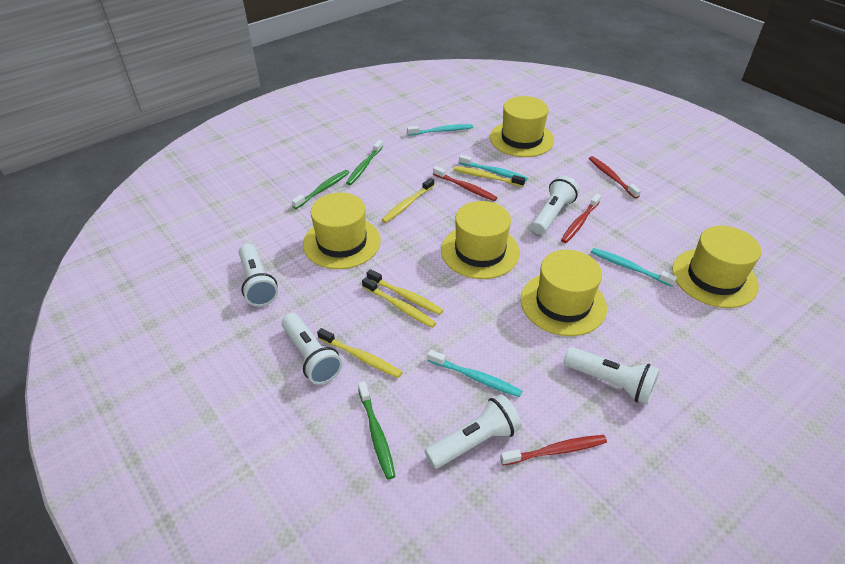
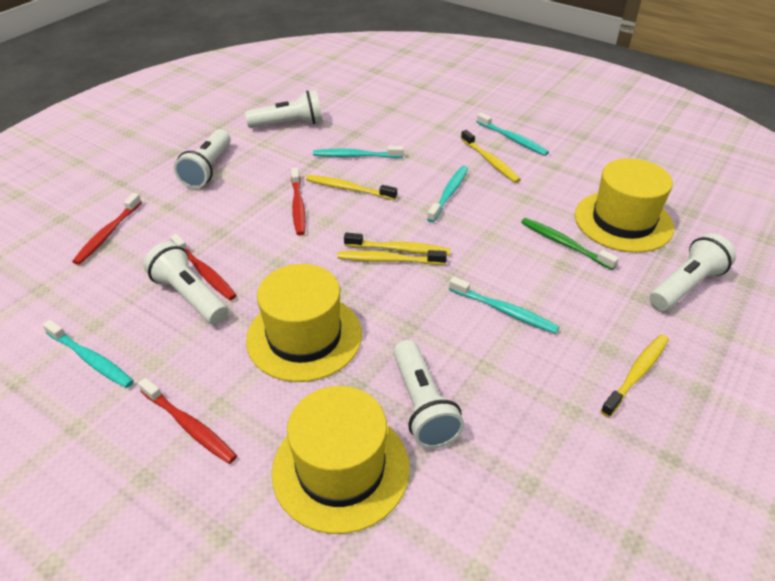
green toothbrush: 3 -> 1
turquoise toothbrush: 4 -> 5
yellow hat: 5 -> 3

